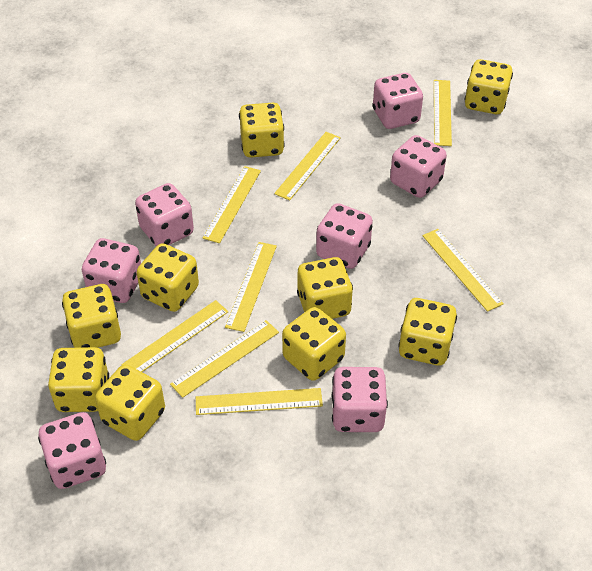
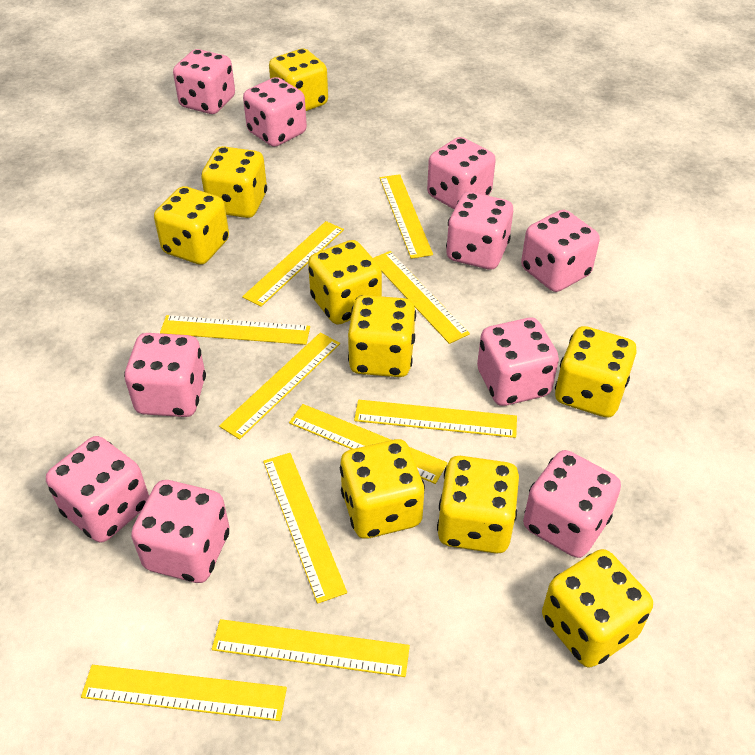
pink dice: 7 -> 10
yellow ruler: 8 -> 10

